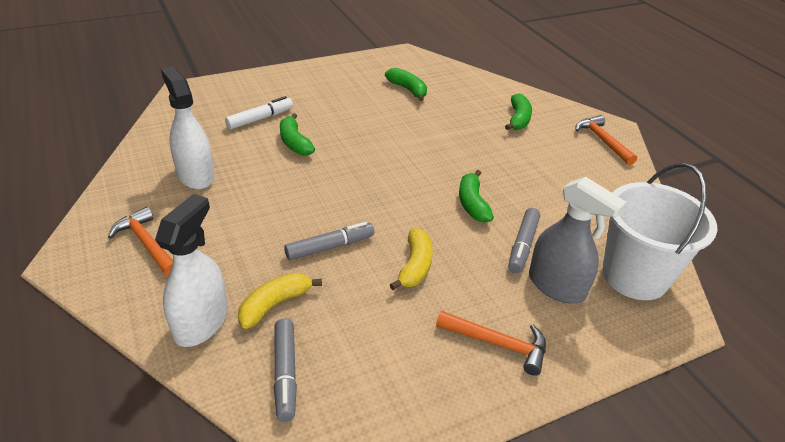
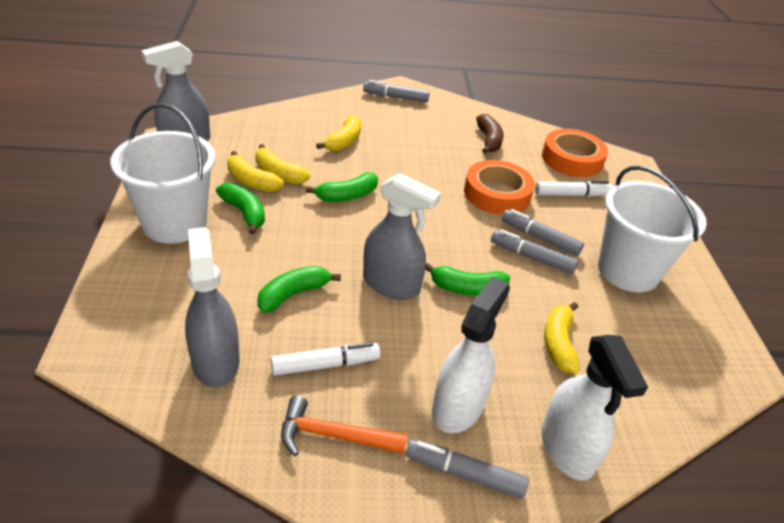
brown banana: 0 -> 1
grey marker: 3 -> 4
grey spray bottle: 1 -> 3
orange hammer: 3 -> 1
orange tape: 0 -> 2
white bucket: 1 -> 2
white marker: 1 -> 2
yellow banana: 2 -> 4

